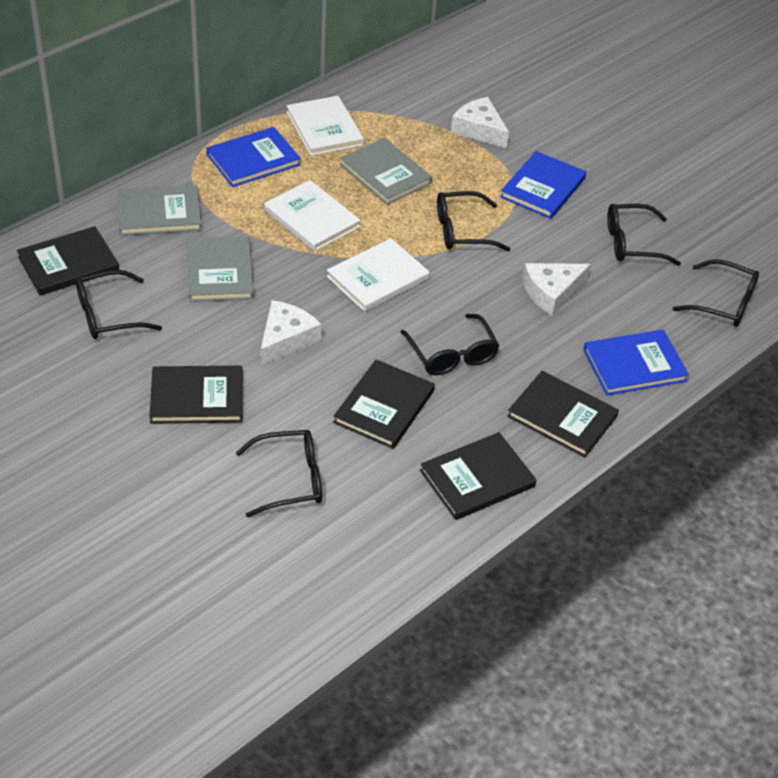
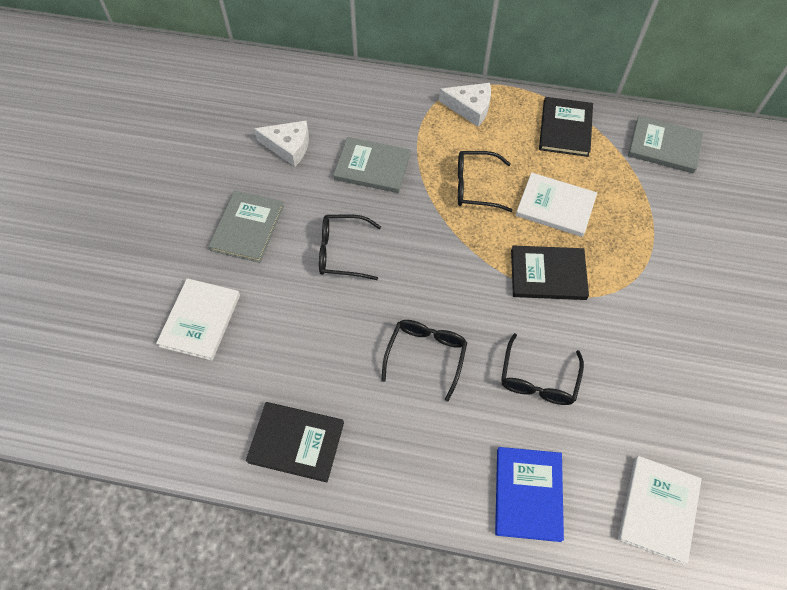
black book: 5 -> 3
black glasses: 6 -> 4
blue book: 3 -> 1
white cheese: 3 -> 2

